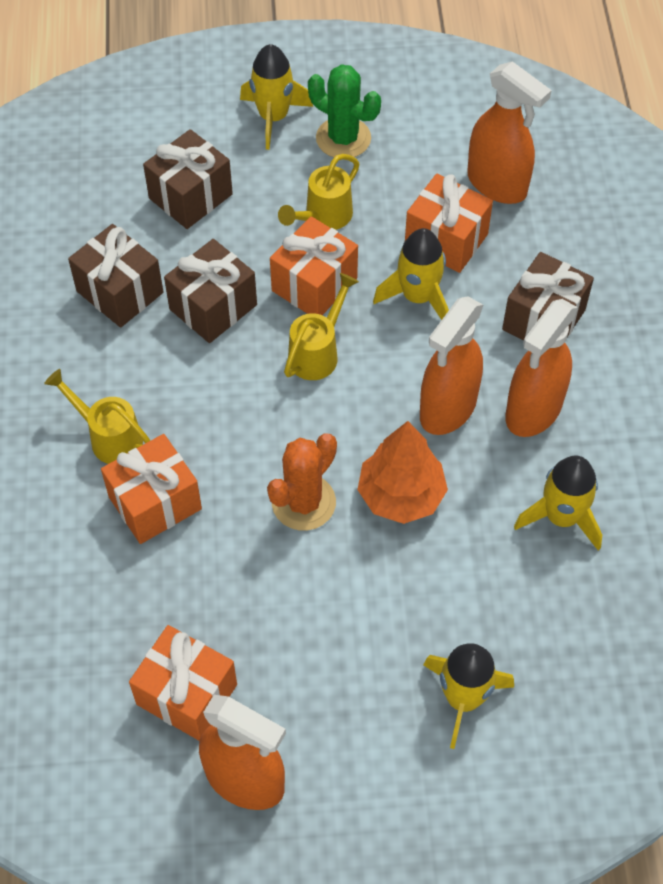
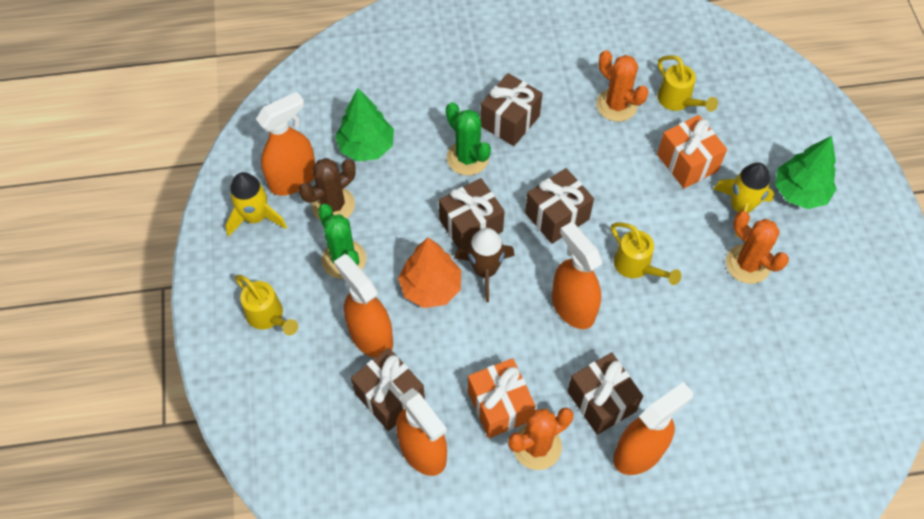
brown cactus: 0 -> 1
brown gift: 4 -> 5
brown rocket: 0 -> 1
green cactus: 1 -> 2
green tree: 0 -> 2
orange cactus: 1 -> 3
orange gift: 4 -> 2
orange spray bottle: 4 -> 5
yellow rocket: 4 -> 2

